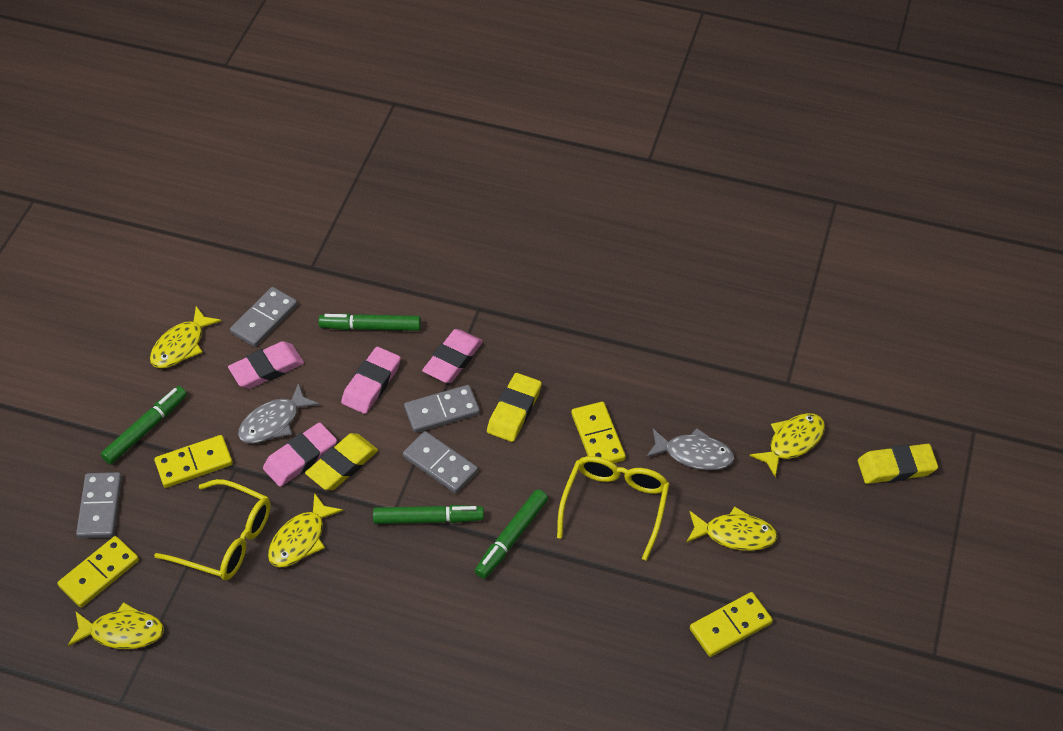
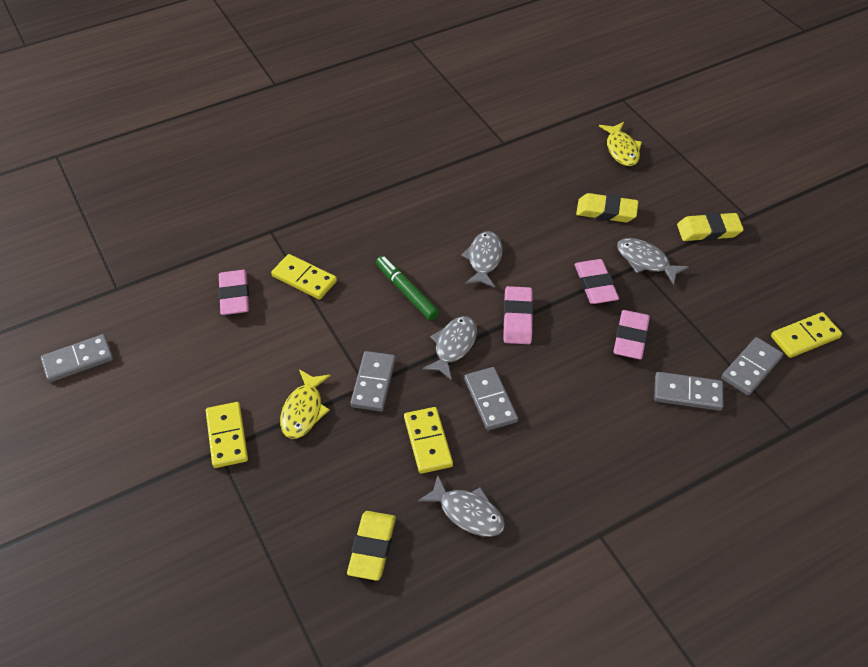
green marker: 4 -> 1
grey domino: 4 -> 5
grey fish: 2 -> 4
yellow fish: 5 -> 2
yellow glasses: 2 -> 0

